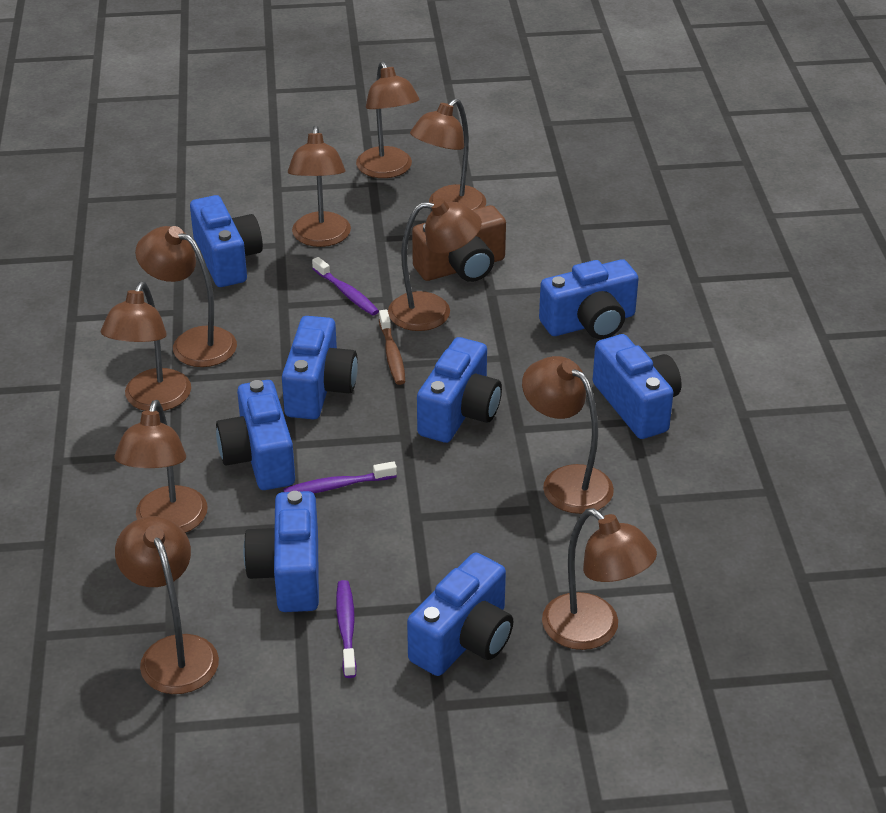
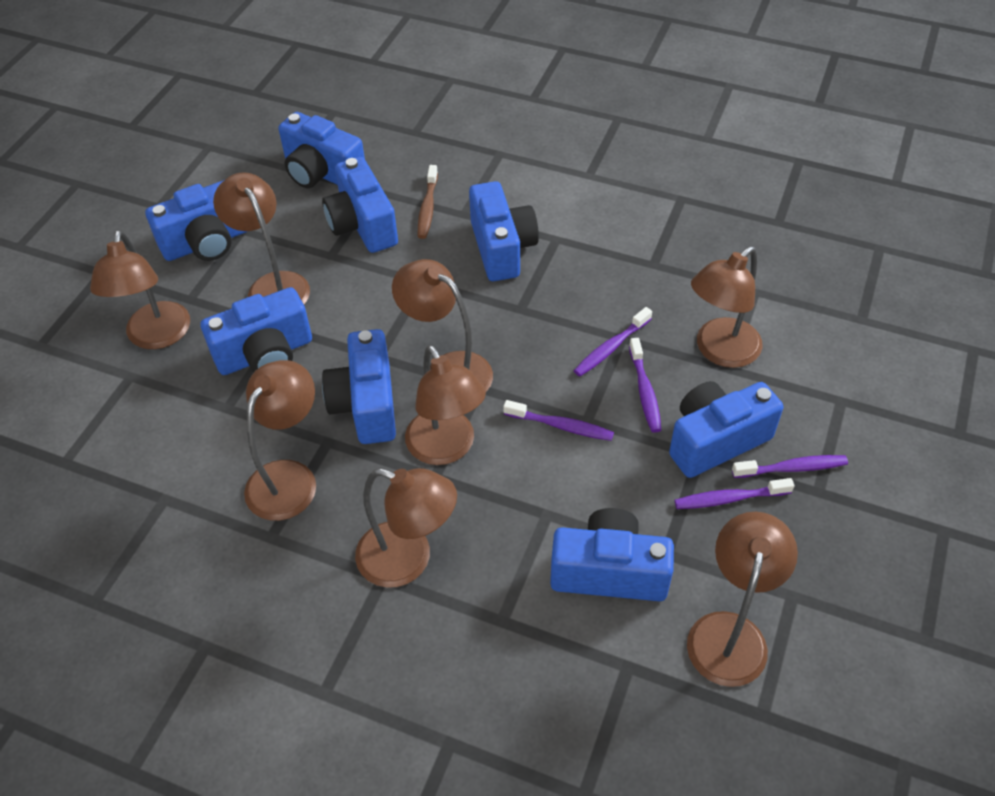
brown camera: 1 -> 0
brown lamp: 10 -> 8
purple toothbrush: 3 -> 5

